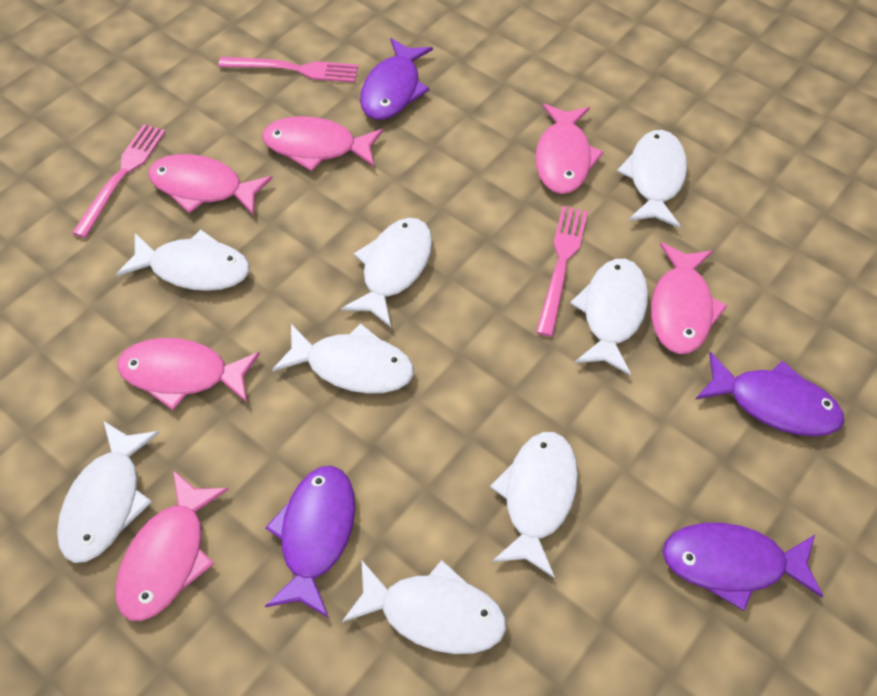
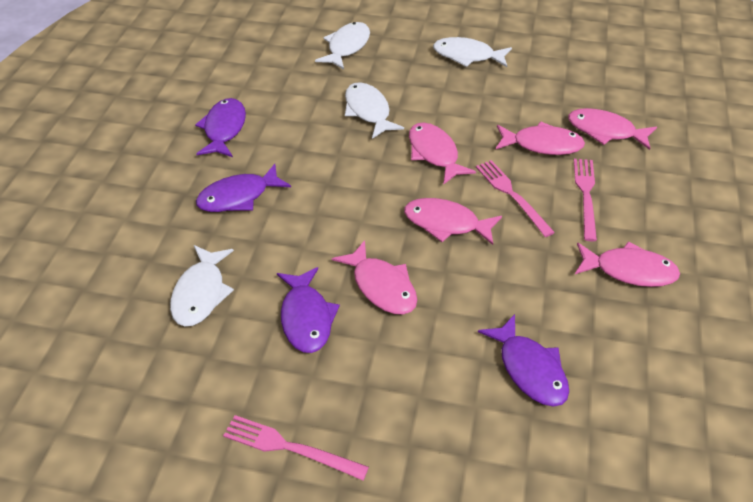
white fish: 8 -> 4

